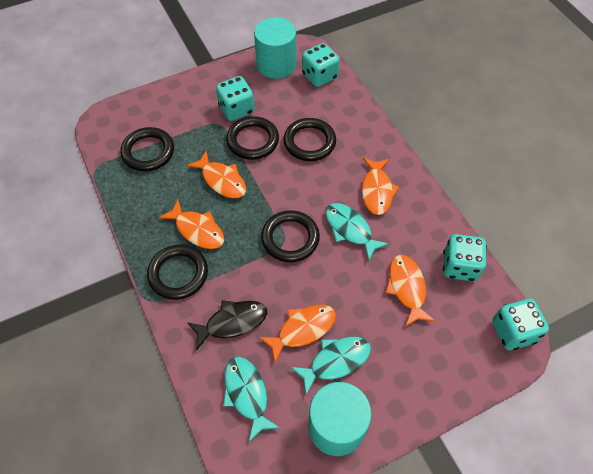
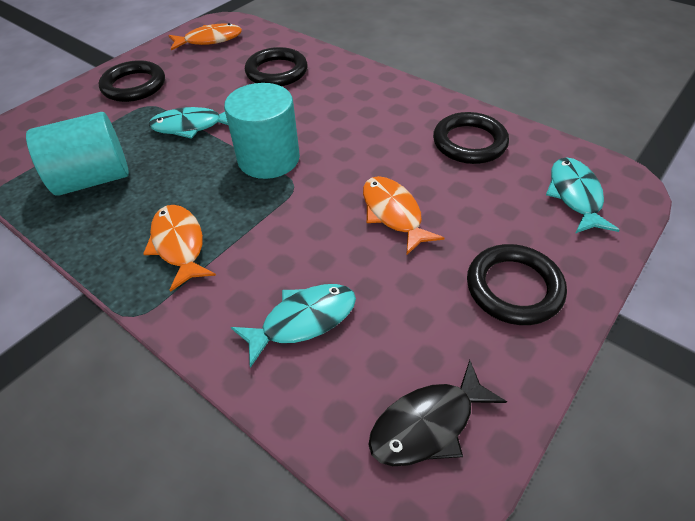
black ring: 5 -> 4
orange fish: 5 -> 3
turquoise dice: 4 -> 0

